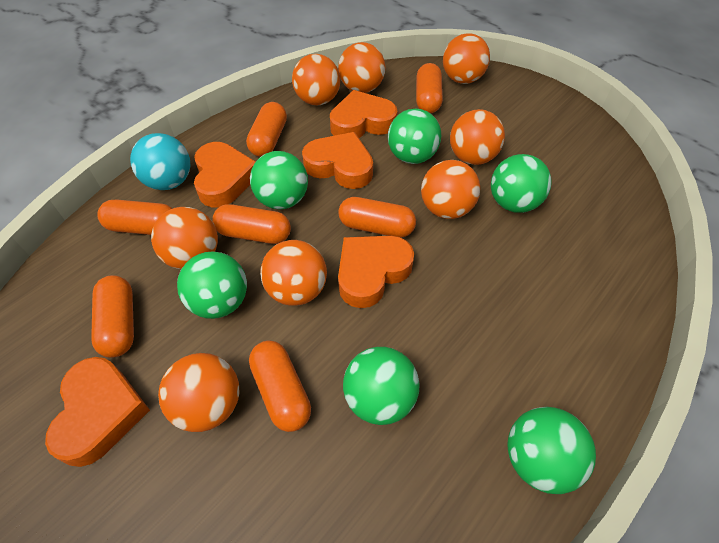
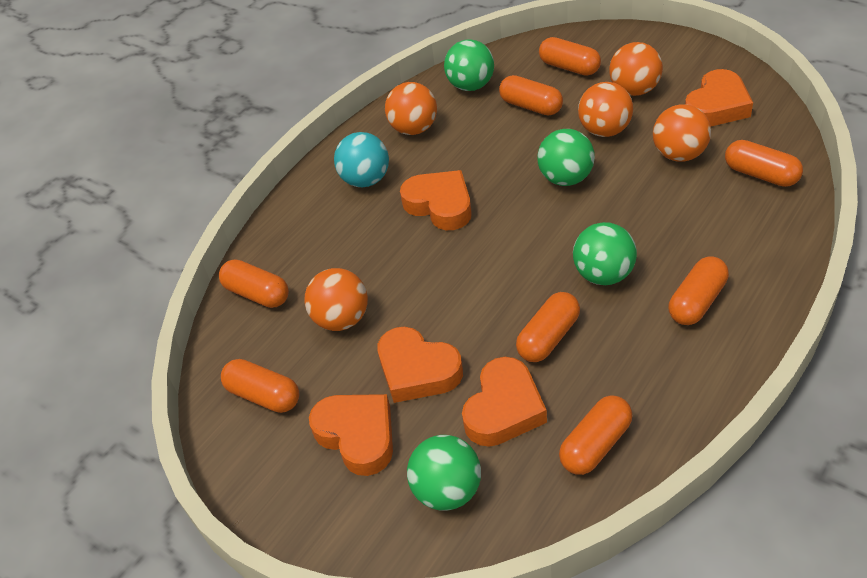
green ball: 6 -> 4
orange ball: 8 -> 5
orange capsule: 7 -> 8

